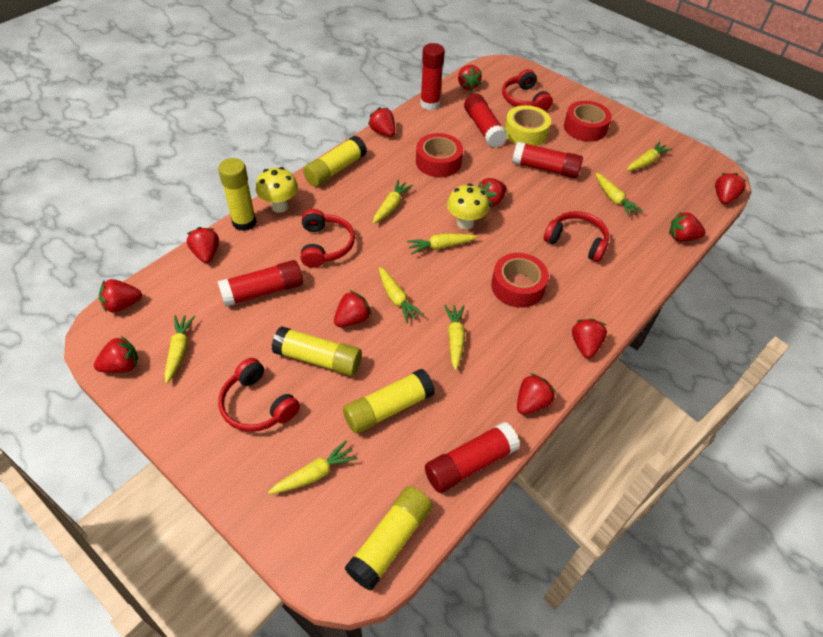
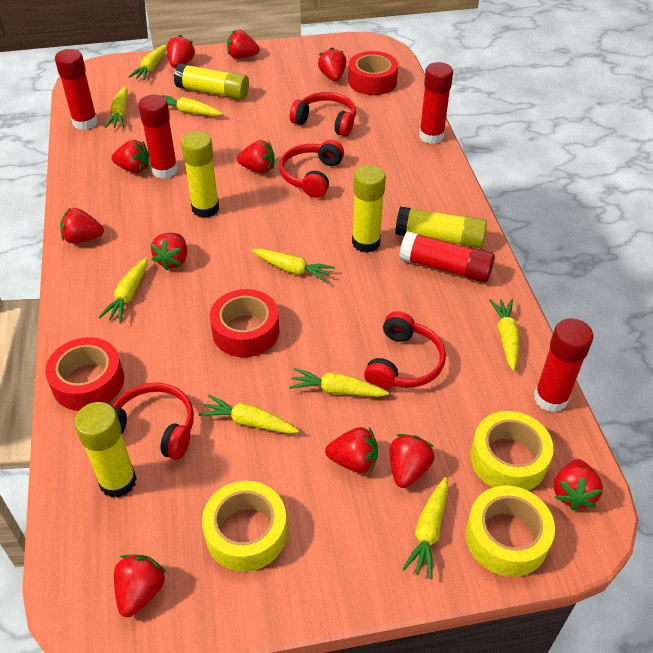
yellow carrot: 8 -> 9
yellow mushroom: 2 -> 0
yellow tape: 1 -> 3

